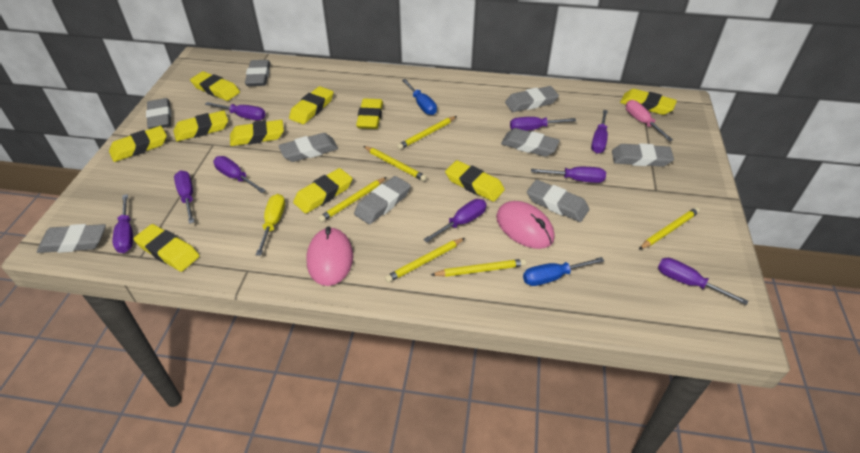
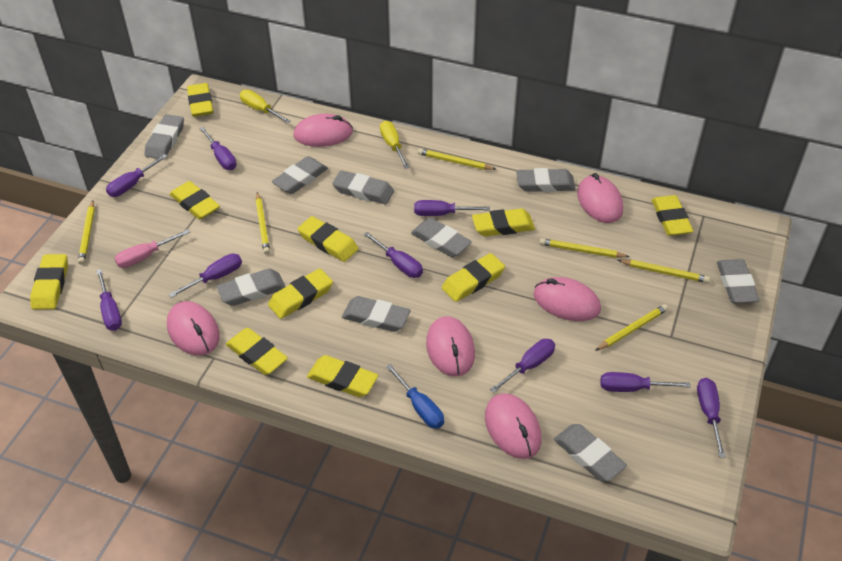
blue screwdriver: 2 -> 1
pink mouse: 2 -> 6
yellow screwdriver: 1 -> 2

